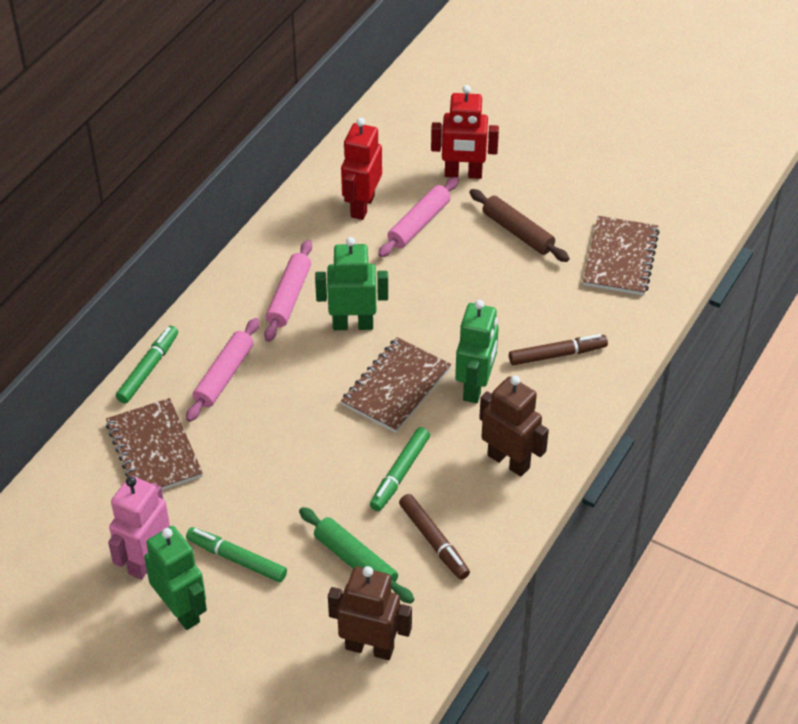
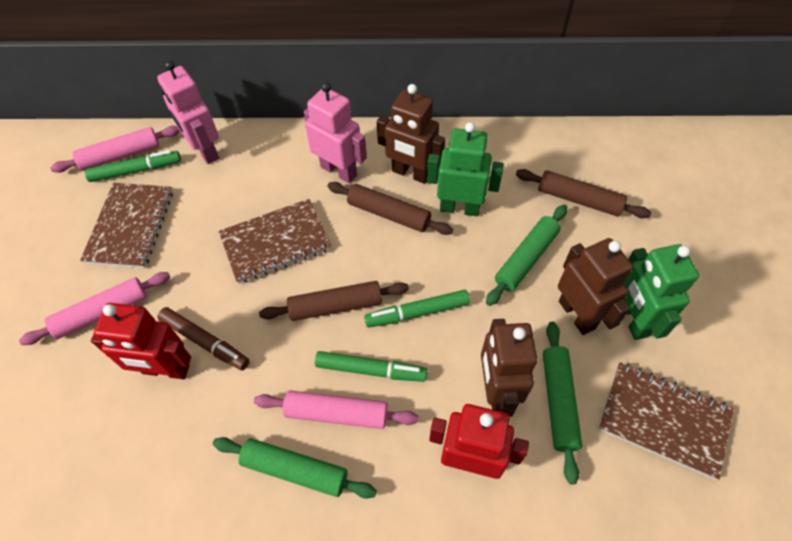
brown marker: 2 -> 1
brown robot: 2 -> 3
brown rolling pin: 1 -> 3
green robot: 3 -> 2
green rolling pin: 1 -> 3
pink robot: 1 -> 2

